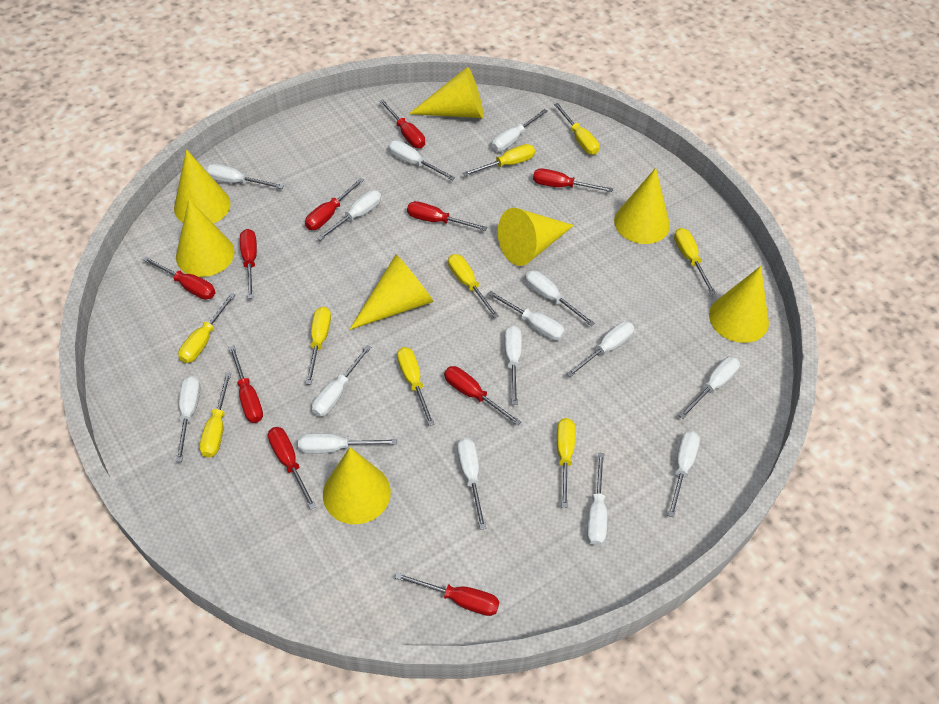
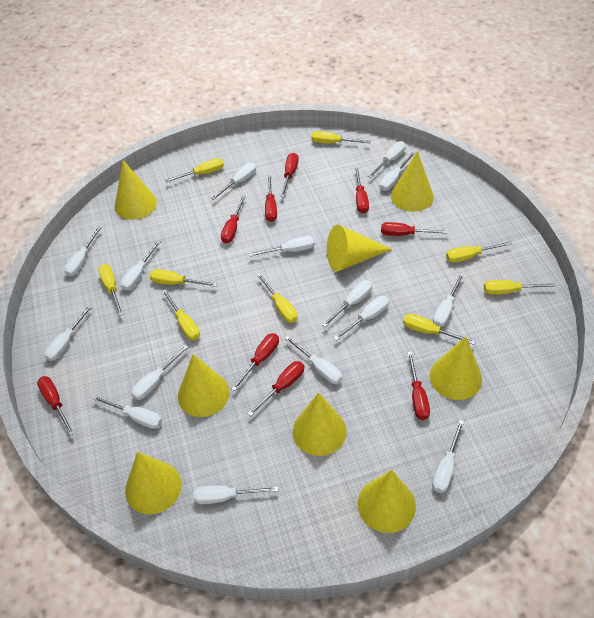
red screwdriver: 10 -> 9

